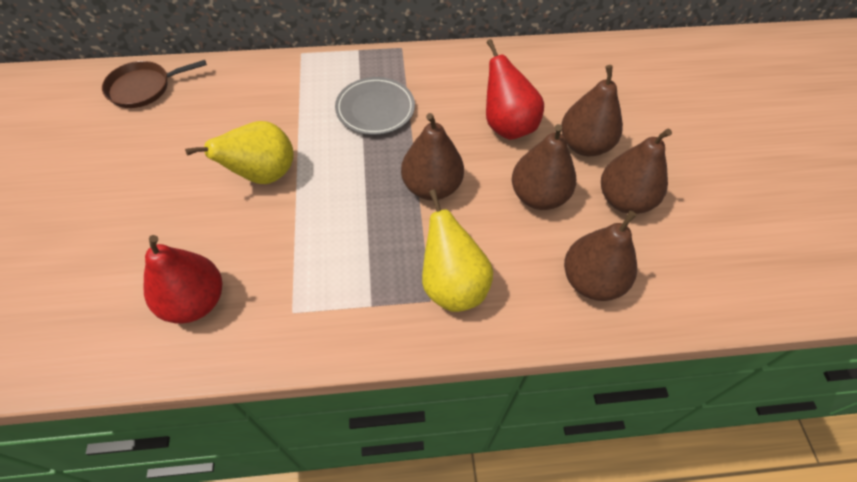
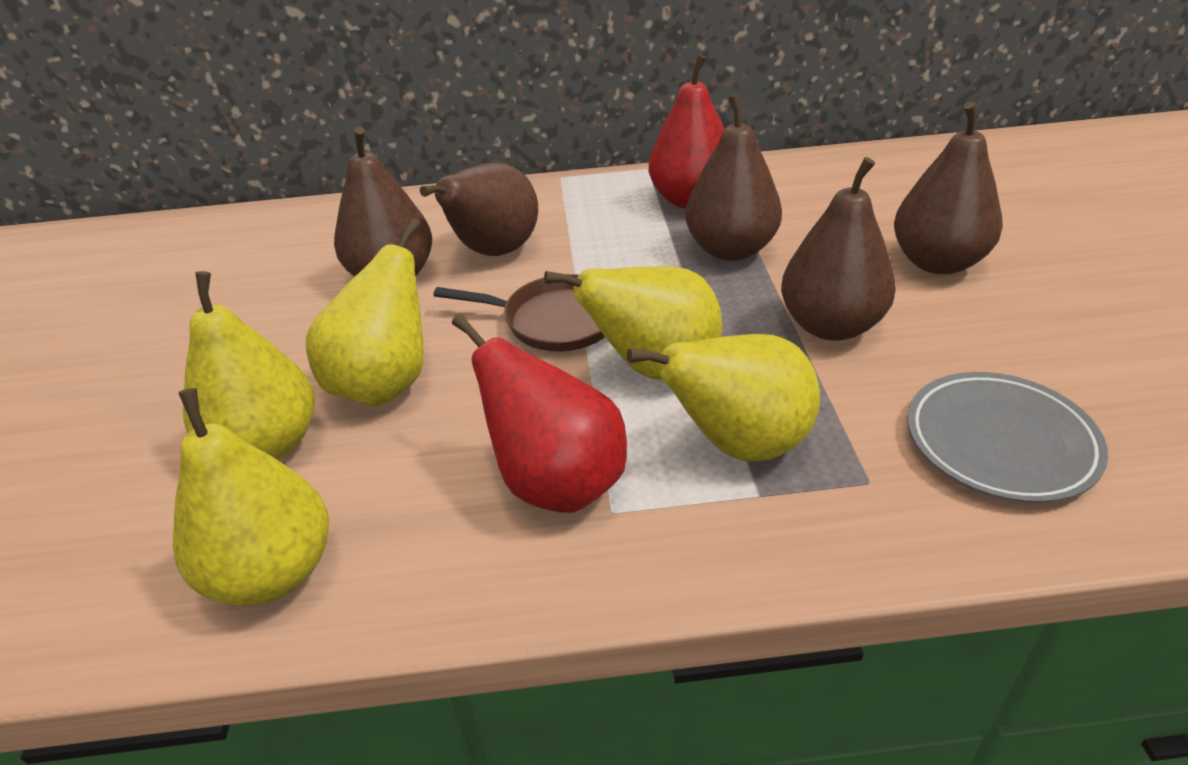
yellow pear: 2 -> 5

